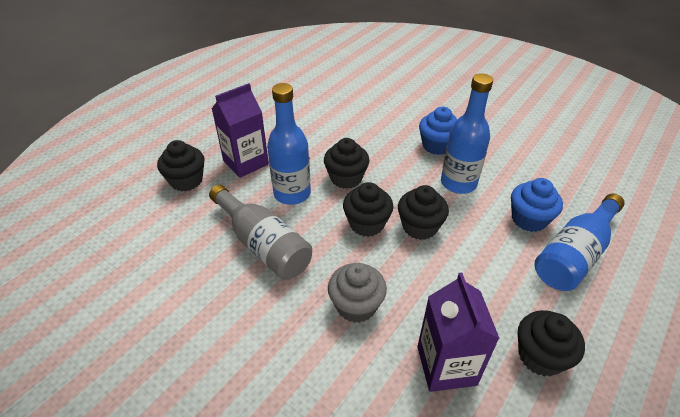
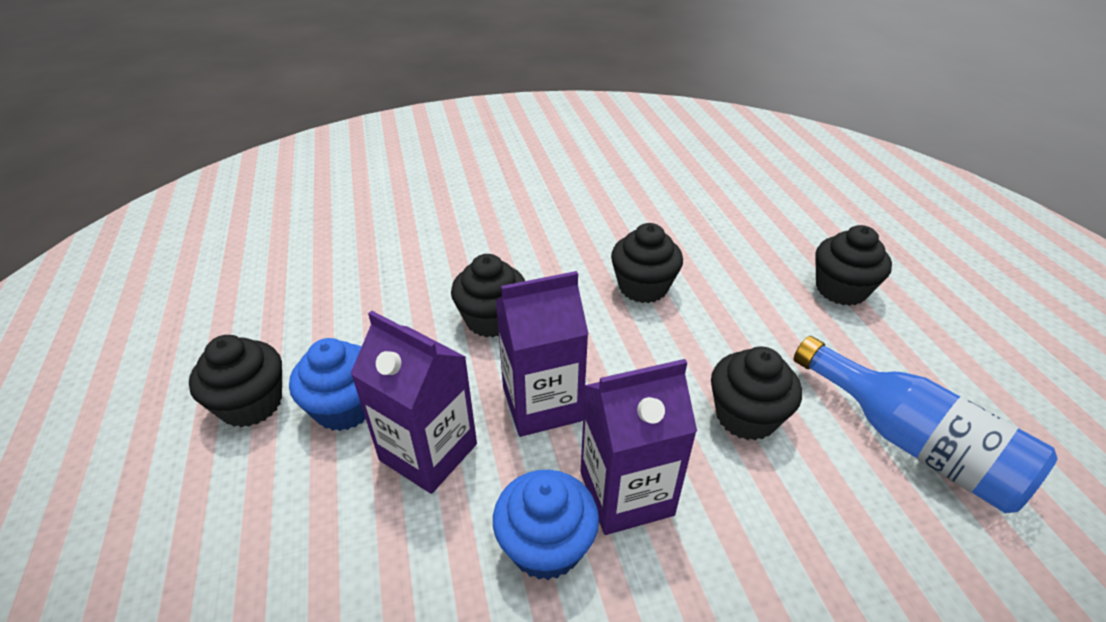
blue bottle: 3 -> 1
grey bottle: 1 -> 0
grey cupcake: 1 -> 0
purple carton: 2 -> 3

